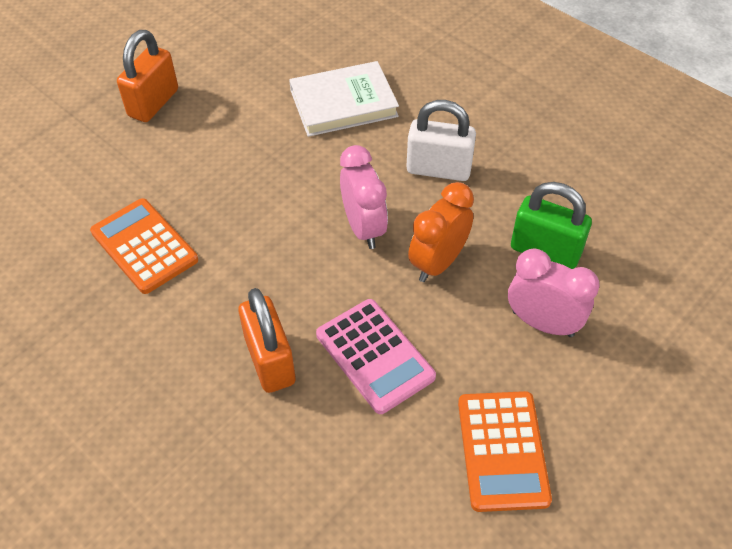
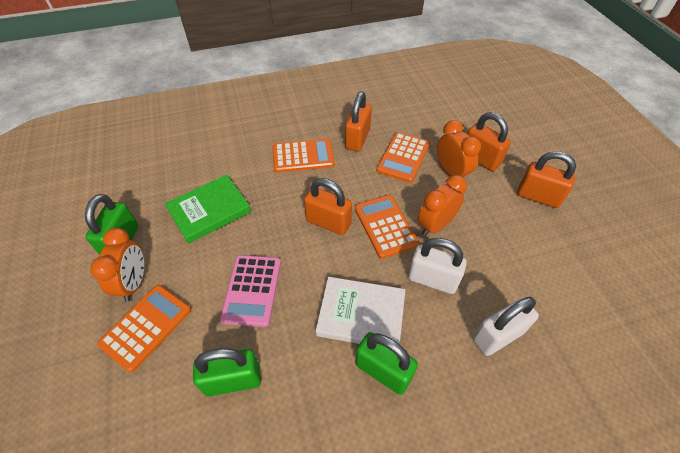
green book: 0 -> 1
green padlock: 1 -> 3
orange calculator: 2 -> 4
orange clock: 1 -> 3
orange padlock: 2 -> 4
pink clock: 2 -> 0
white padlock: 1 -> 2

